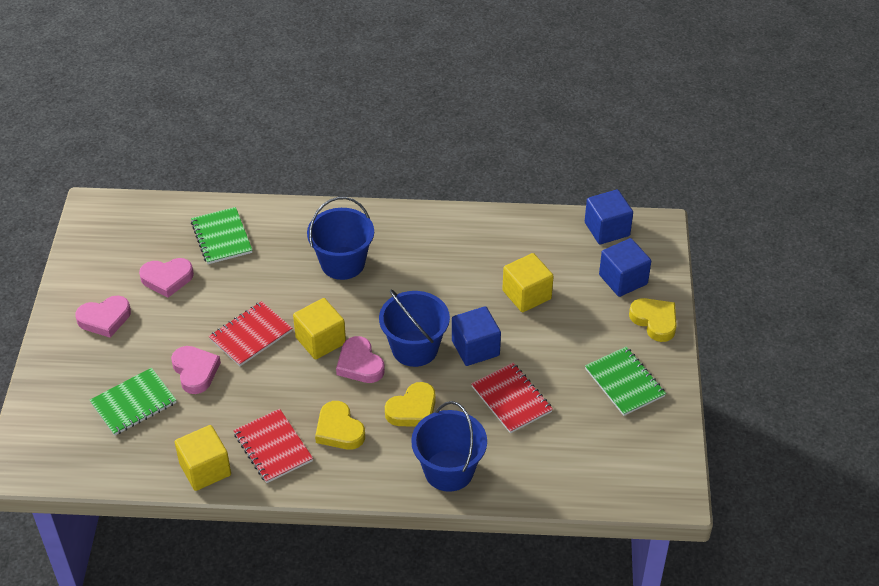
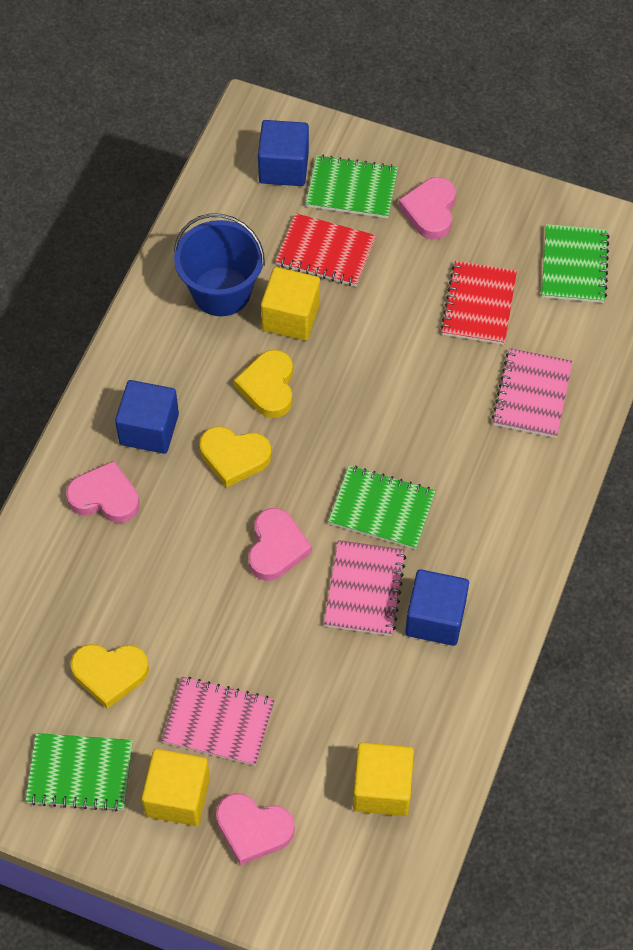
blue bucket: 3 -> 1
green notebook: 3 -> 4
pink notebook: 0 -> 3
red notebook: 3 -> 2

